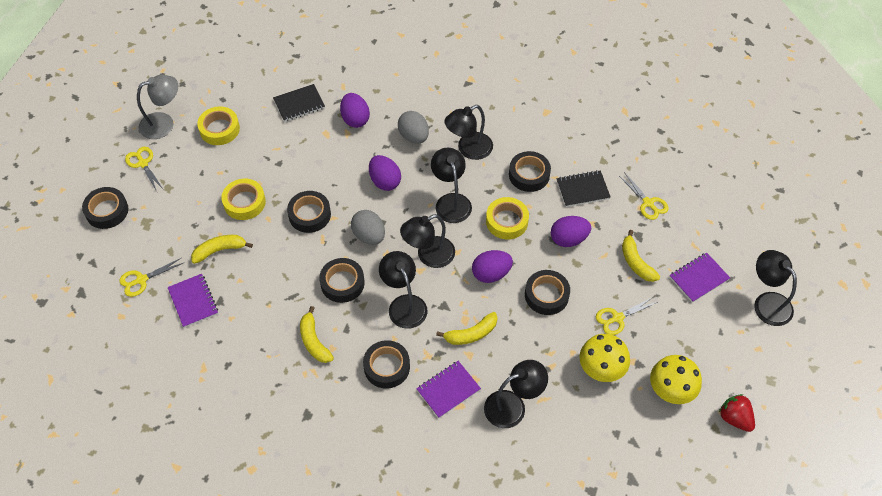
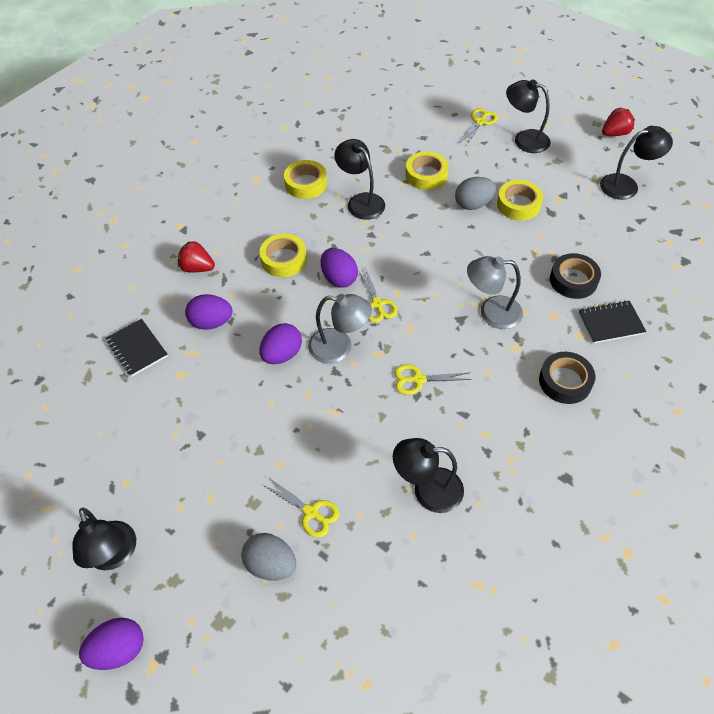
black lamp: 6 -> 5
black tape: 6 -> 2
grey lamp: 1 -> 2
purple notebook: 3 -> 0
red strawberry: 1 -> 2
yellow banana: 4 -> 0
yellow mushroom: 2 -> 0
yellow tape: 3 -> 4

